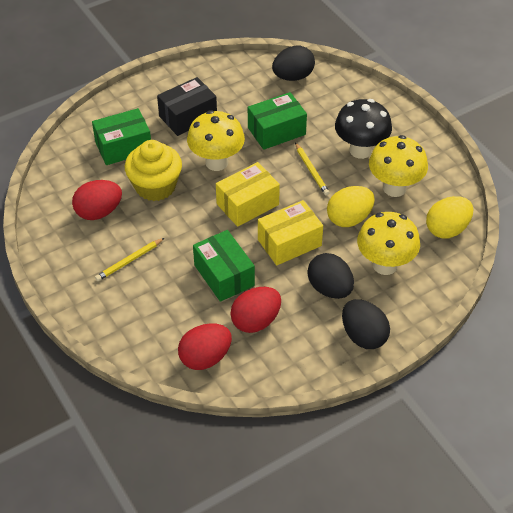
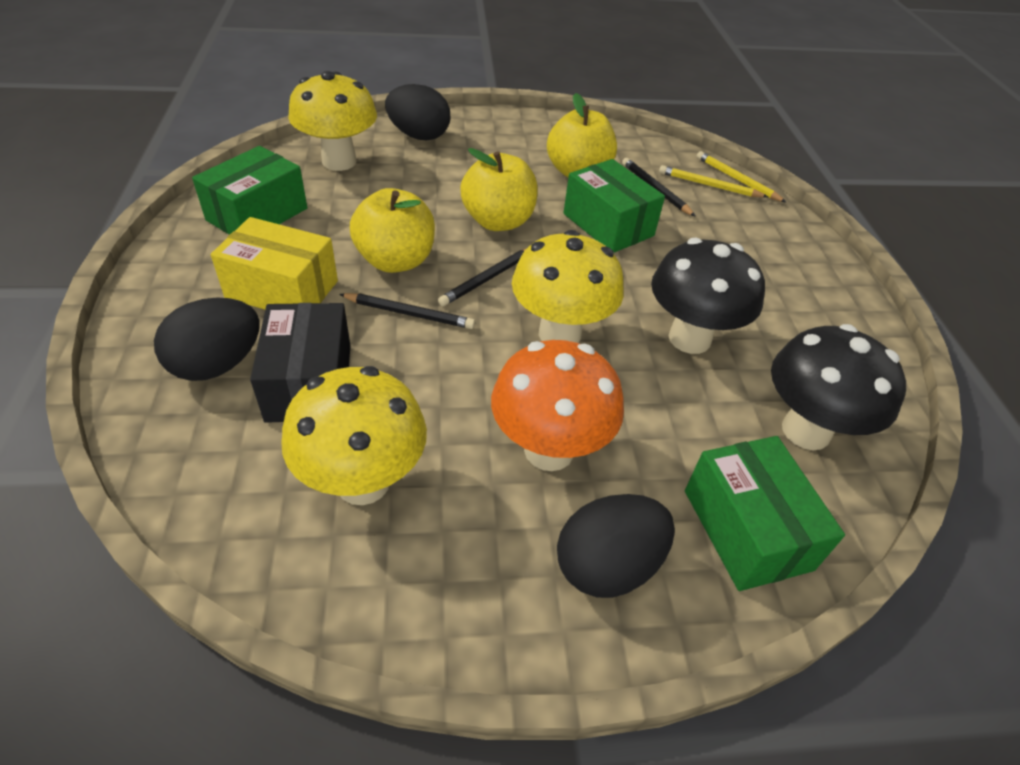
black mushroom: 1 -> 2
black pencil: 0 -> 3
orange mushroom: 0 -> 1
red egg: 3 -> 0
yellow apple: 0 -> 3
yellow box: 2 -> 1
yellow cupcake: 1 -> 0
yellow egg: 2 -> 0

